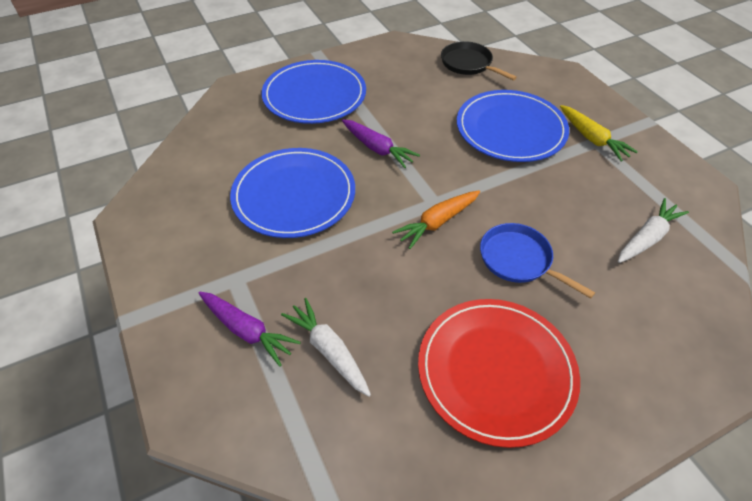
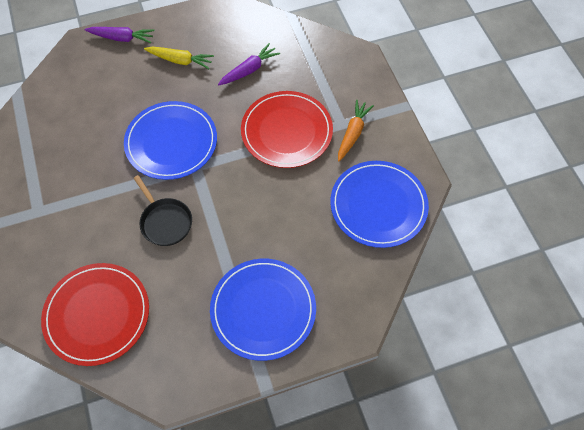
blue pan: 1 -> 0
red plate: 1 -> 2
white carrot: 2 -> 0

